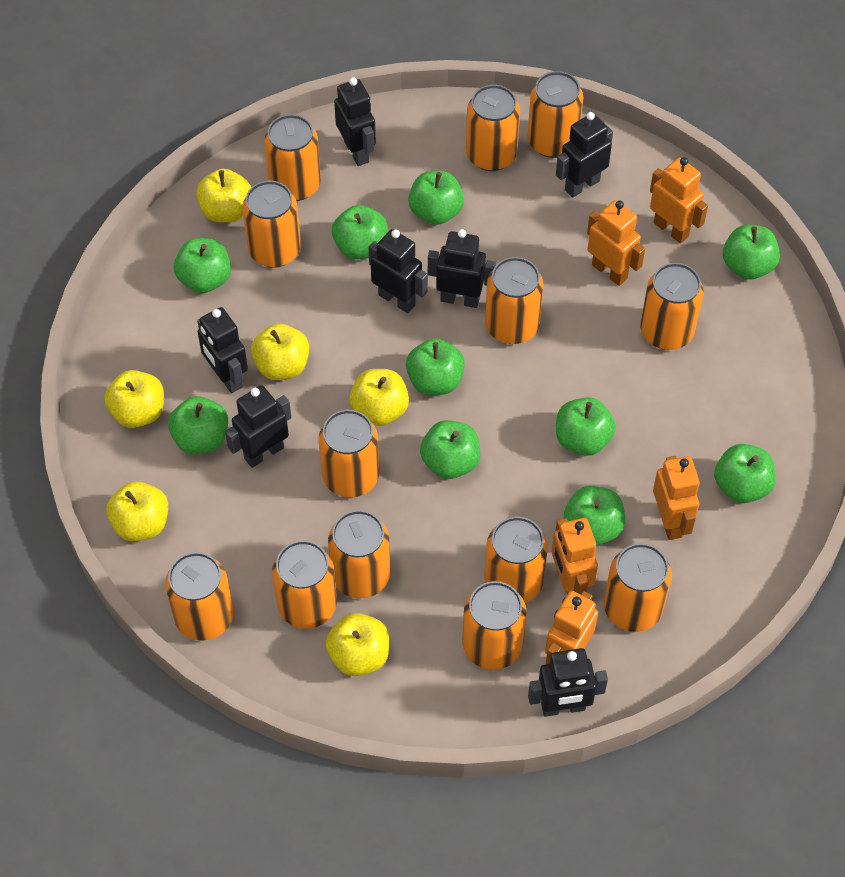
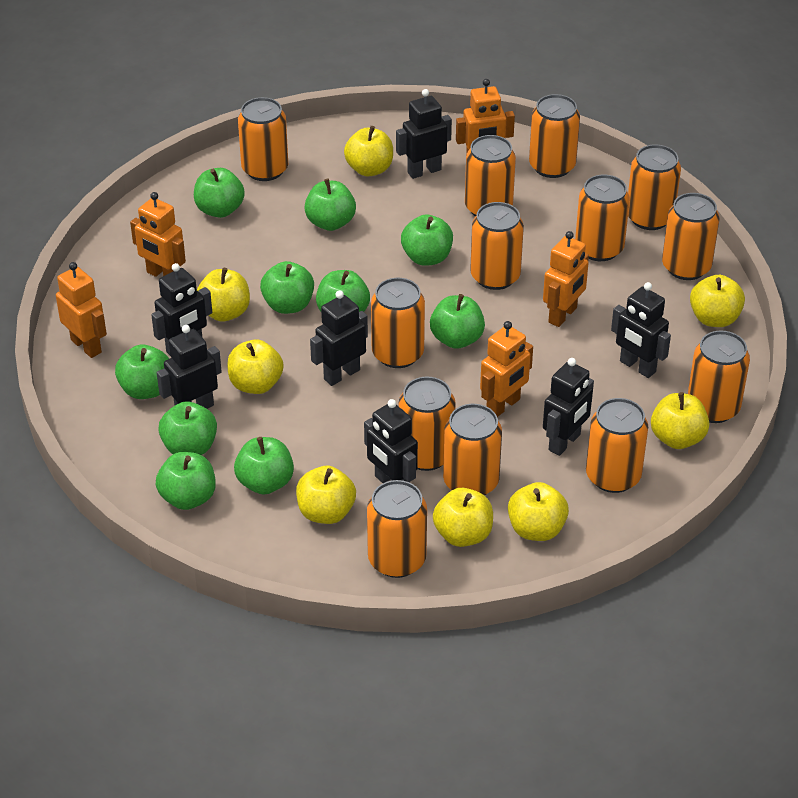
yellow apple: 6 -> 8

